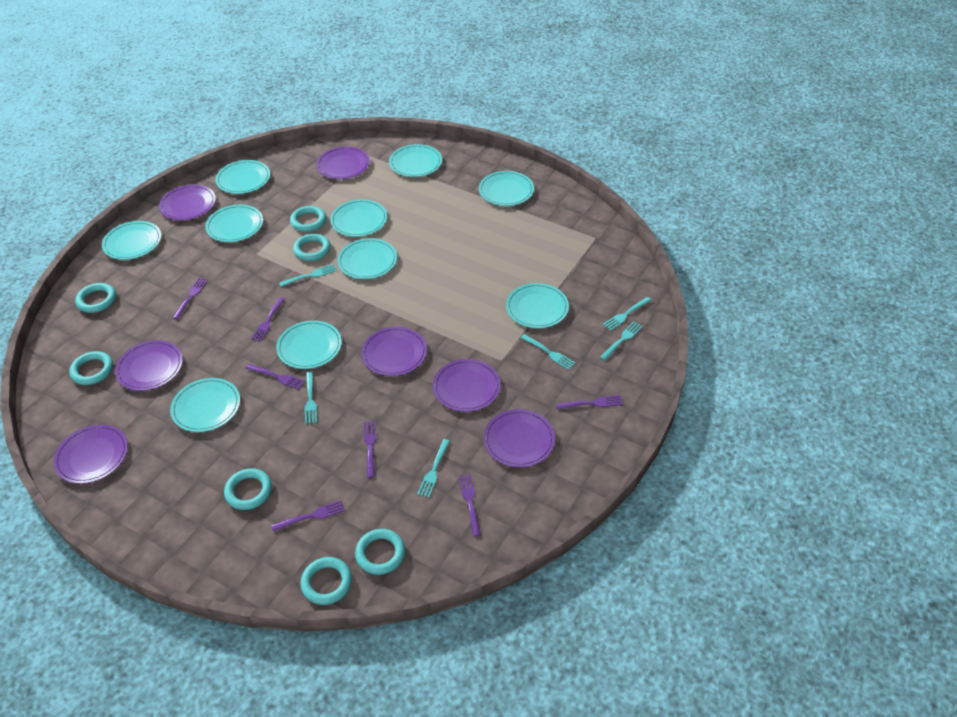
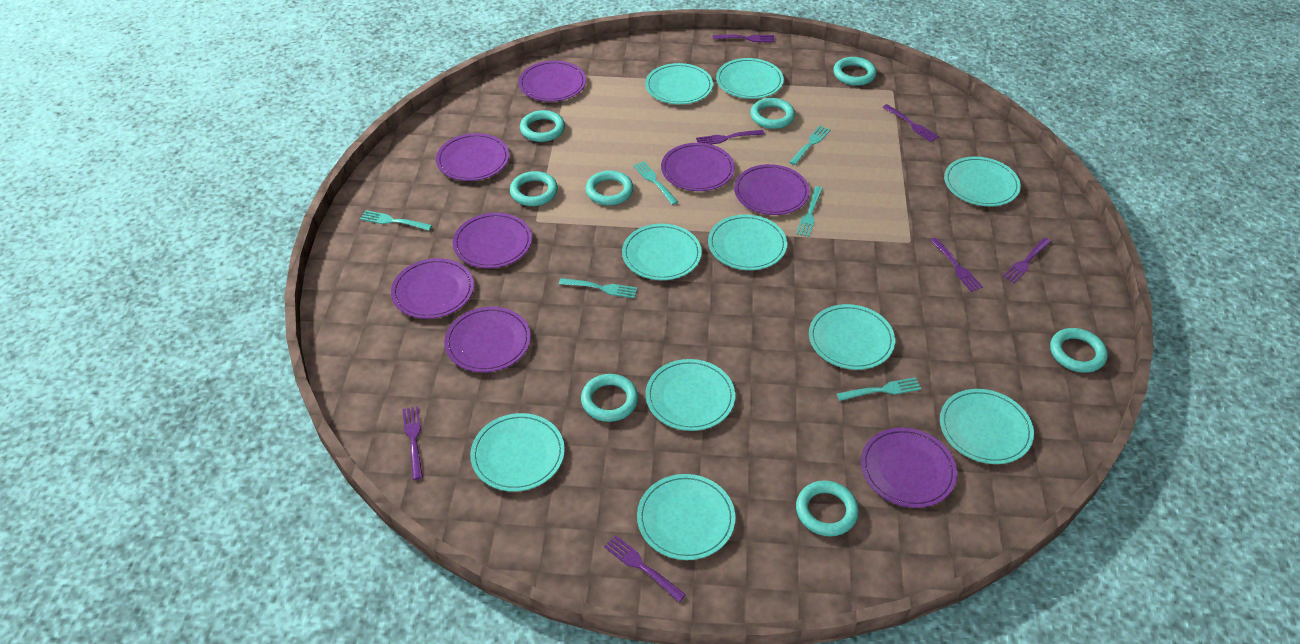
purple plate: 7 -> 8
turquoise ring: 7 -> 8

